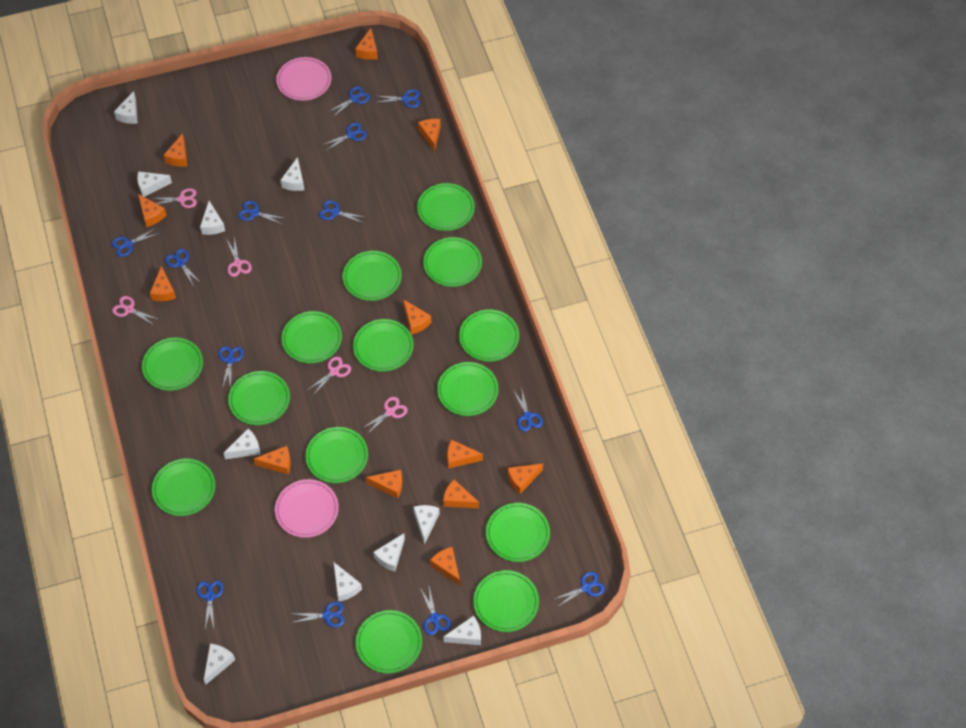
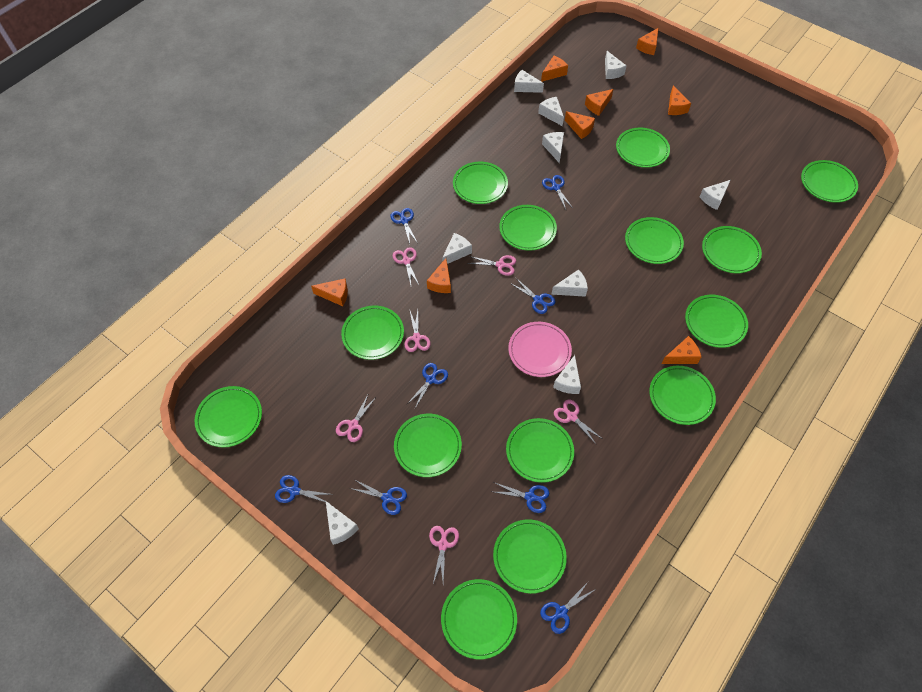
blue scissors: 13 -> 8
orange cheese: 12 -> 8
pink plate: 2 -> 1
pink scissors: 5 -> 6
white cheese: 10 -> 9

